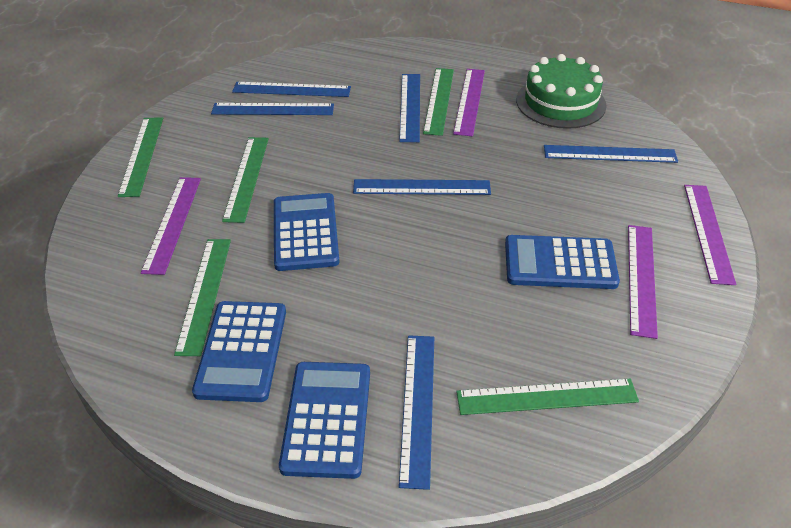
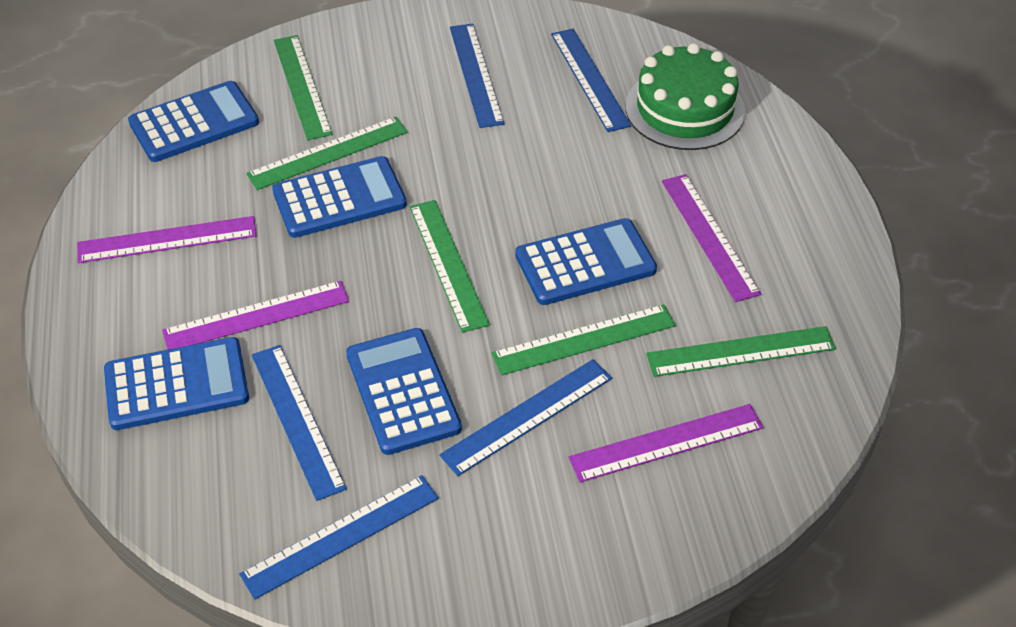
blue calculator: 4 -> 5
blue ruler: 6 -> 5

